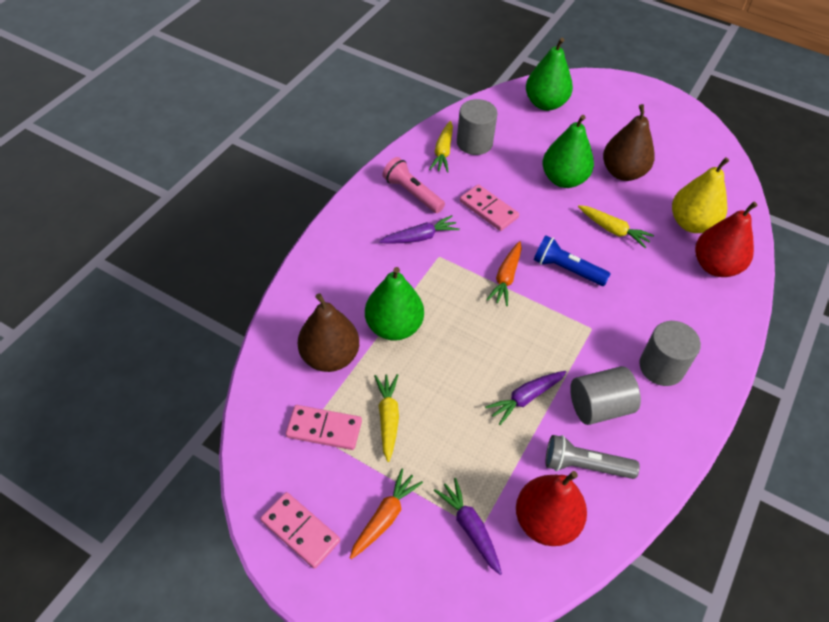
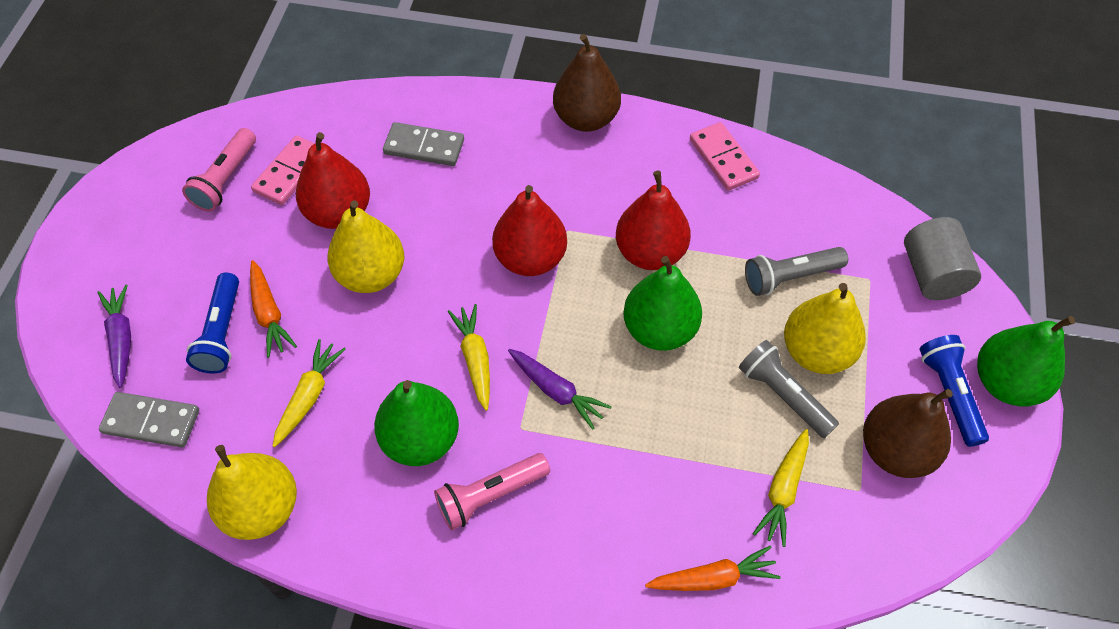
blue flashlight: 1 -> 2
grey cylinder: 3 -> 1
grey domino: 0 -> 2
grey flashlight: 1 -> 2
pink domino: 3 -> 2
pink flashlight: 1 -> 2
purple carrot: 3 -> 2
red pear: 2 -> 3
yellow pear: 1 -> 3

